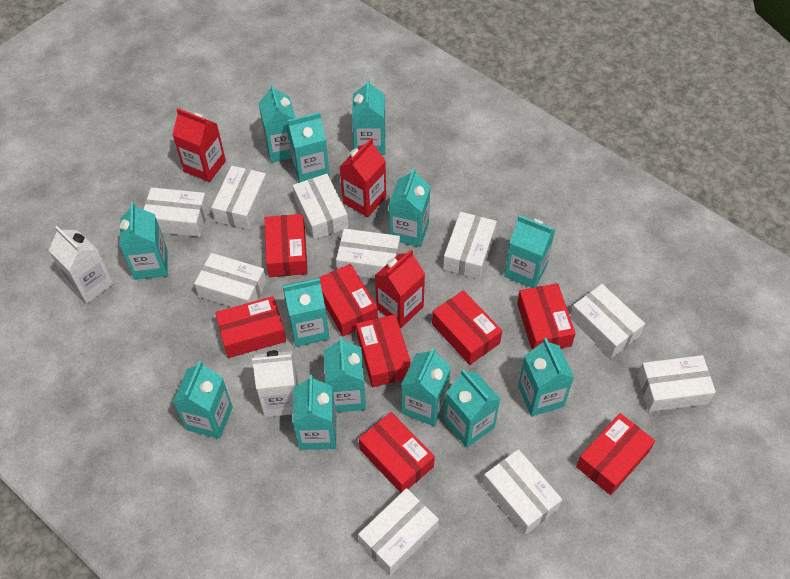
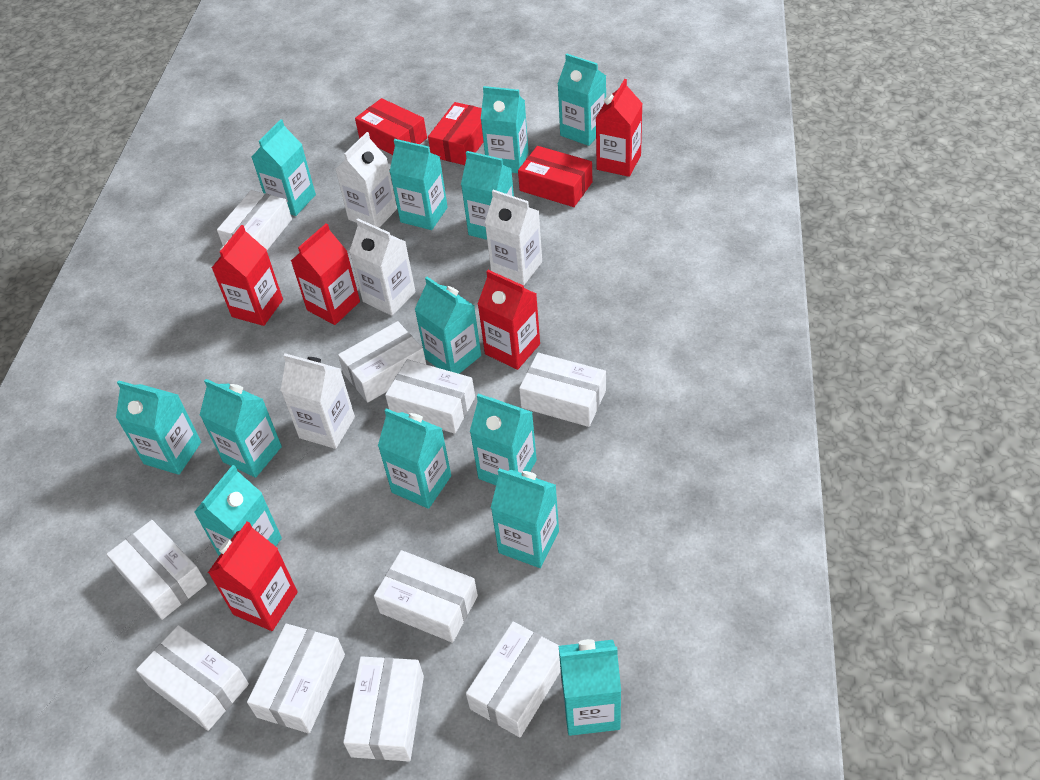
red box: 8 -> 3
red carton: 3 -> 5
white carton: 2 -> 4

